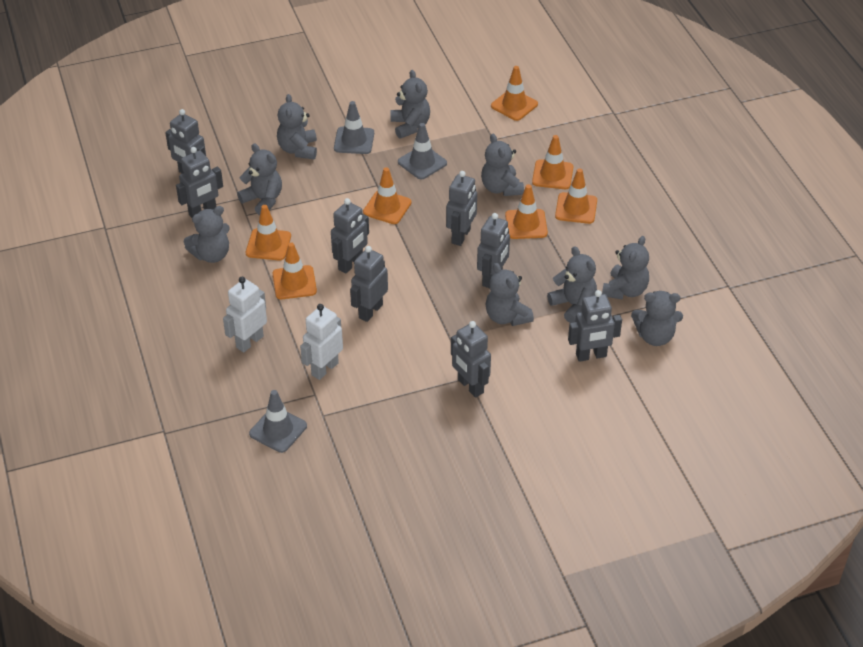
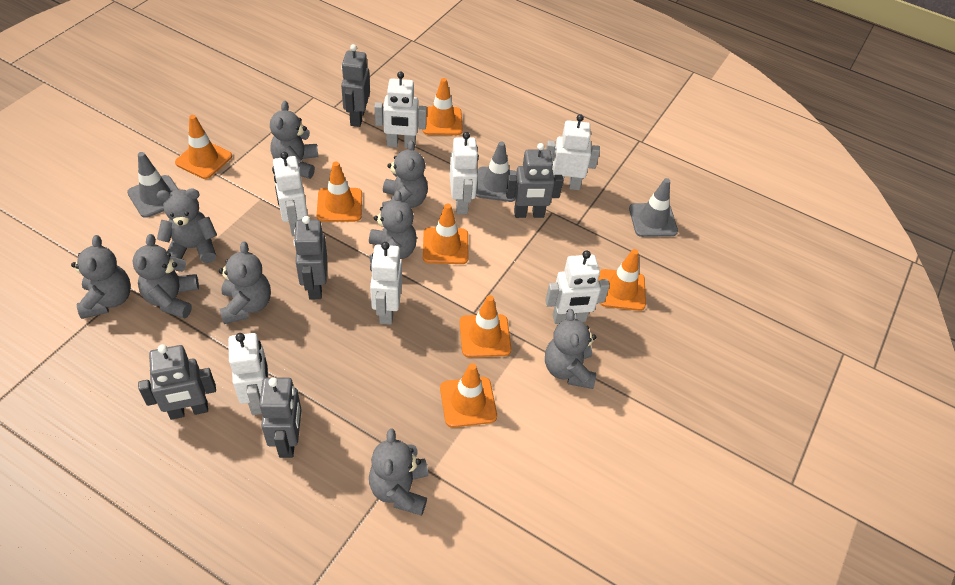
grey robot: 8 -> 5
white robot: 2 -> 7

